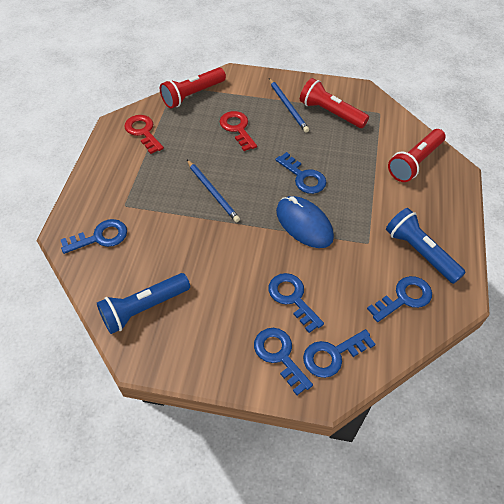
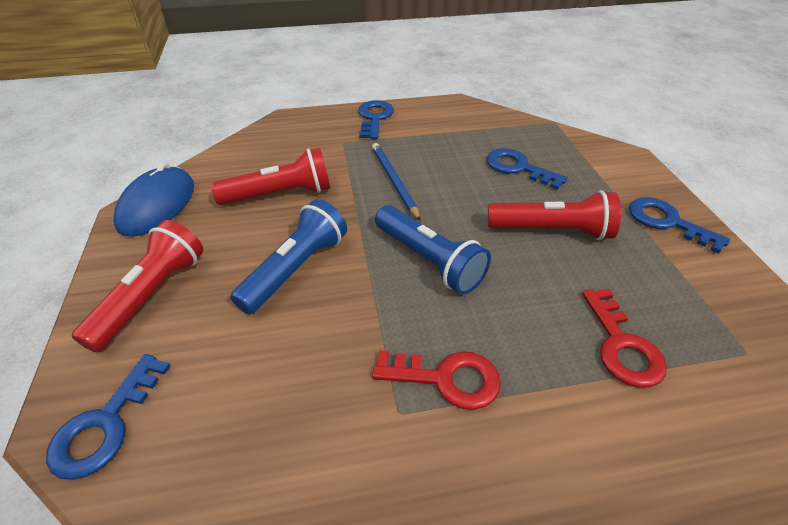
blue key: 6 -> 4
blue pencil: 2 -> 1

